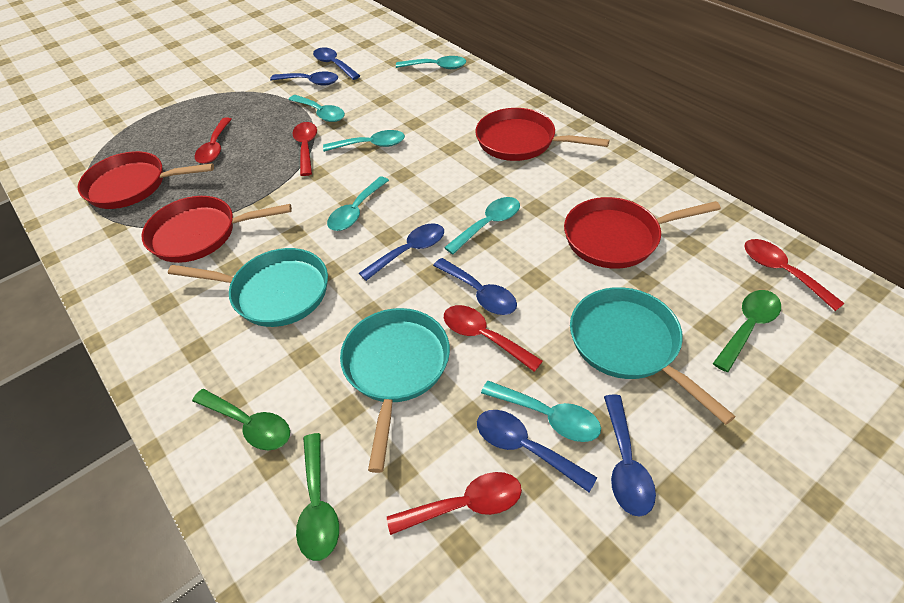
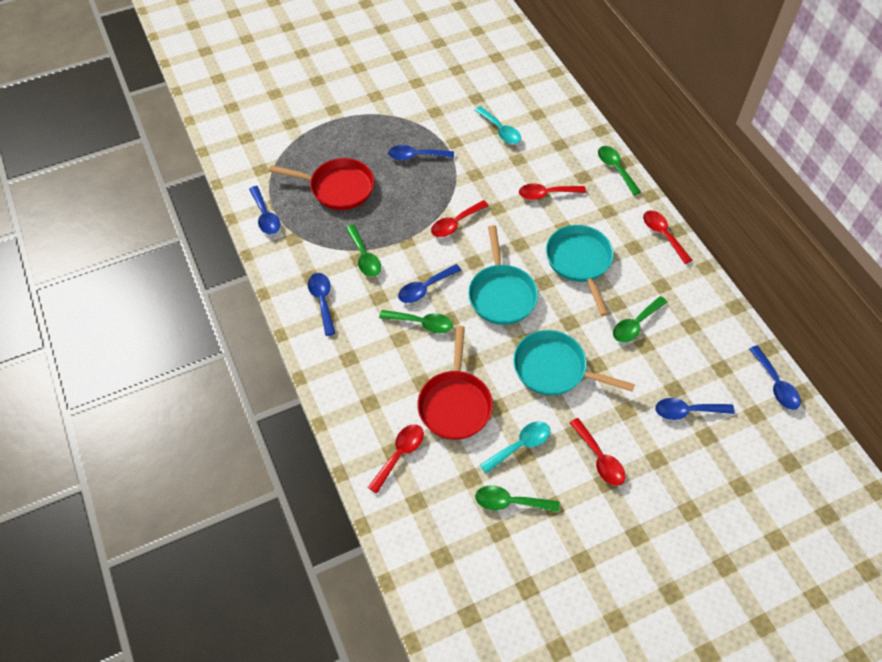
green spoon: 3 -> 5
red pan: 4 -> 2
turquoise spoon: 6 -> 2

